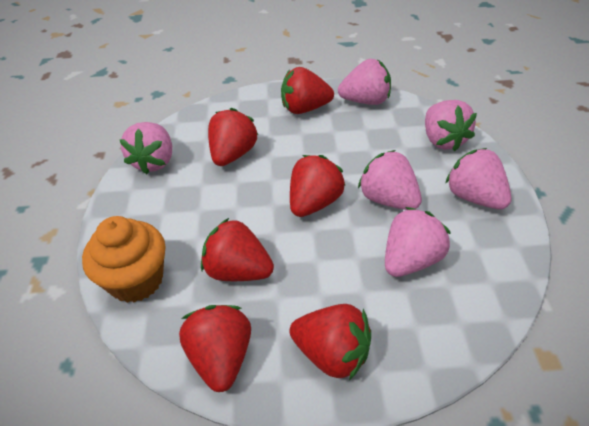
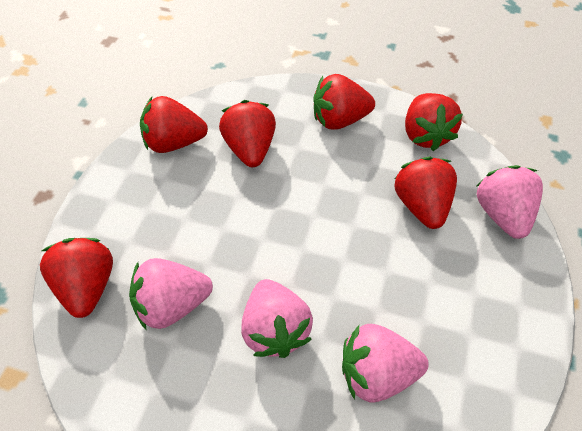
orange cupcake: 1 -> 0
pink strawberry: 6 -> 4

